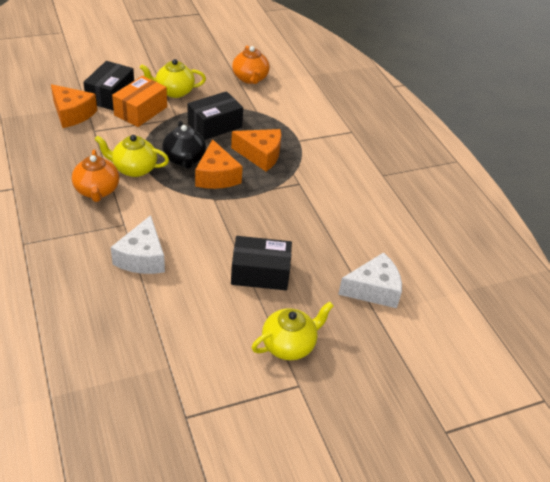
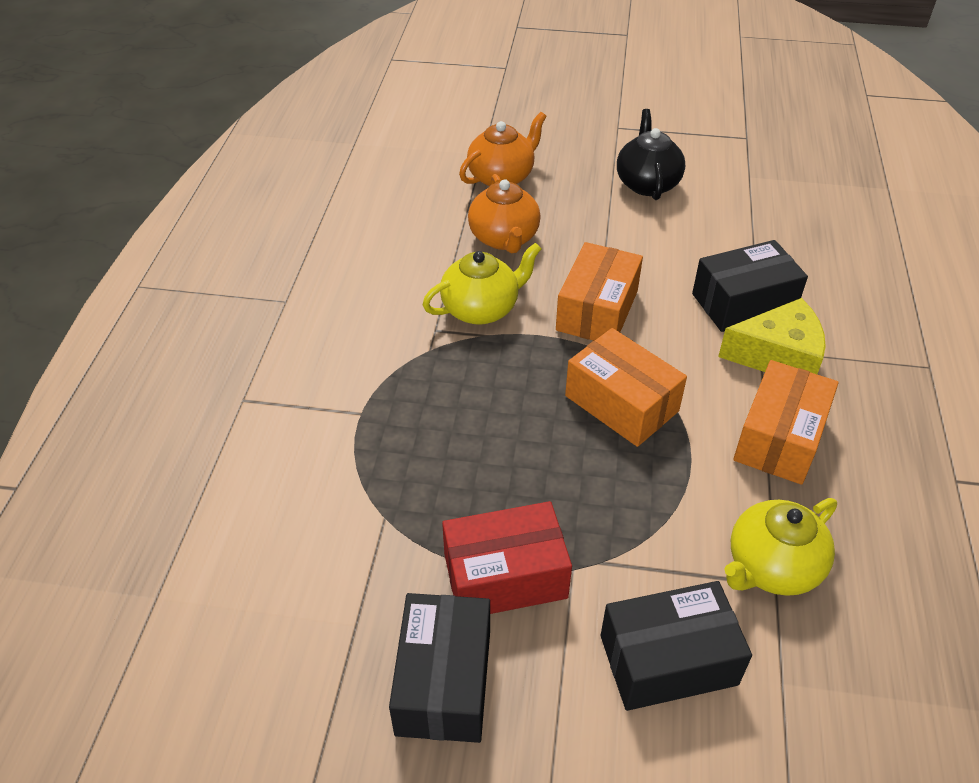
orange box: 1 -> 3
orange cheese: 3 -> 0
red box: 0 -> 1
white cheese: 2 -> 0
yellow cheese: 0 -> 1
yellow teapot: 3 -> 2

